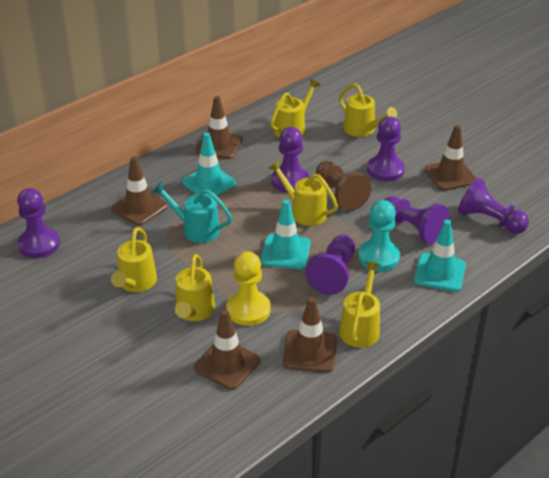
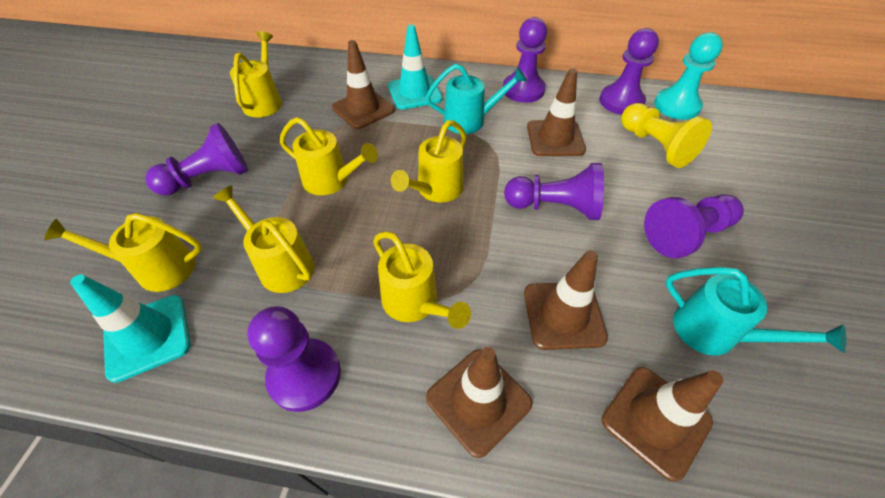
brown pawn: 1 -> 0
turquoise traffic cone: 3 -> 2
turquoise watering can: 1 -> 2

